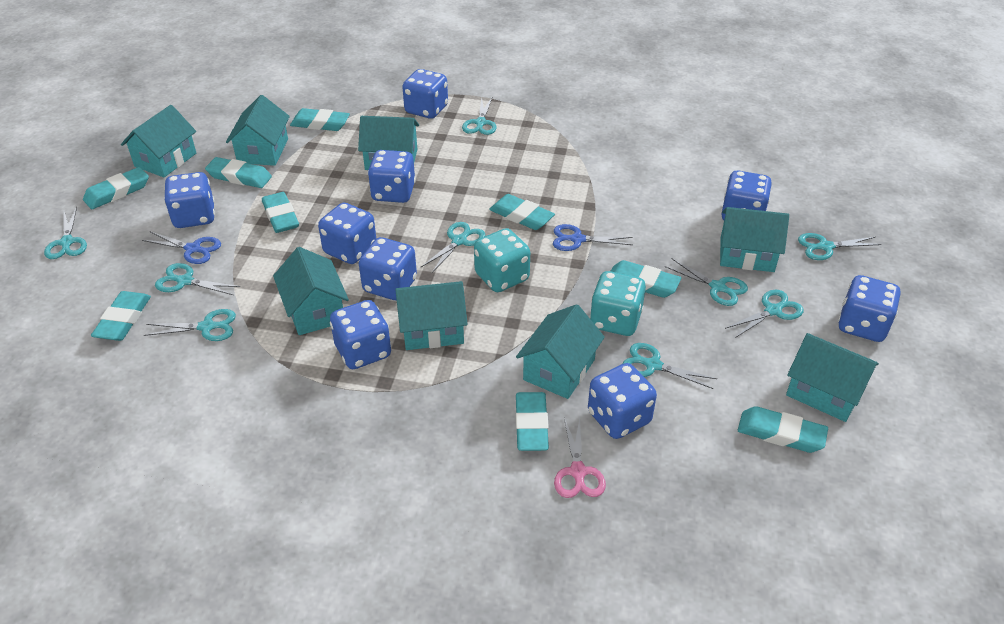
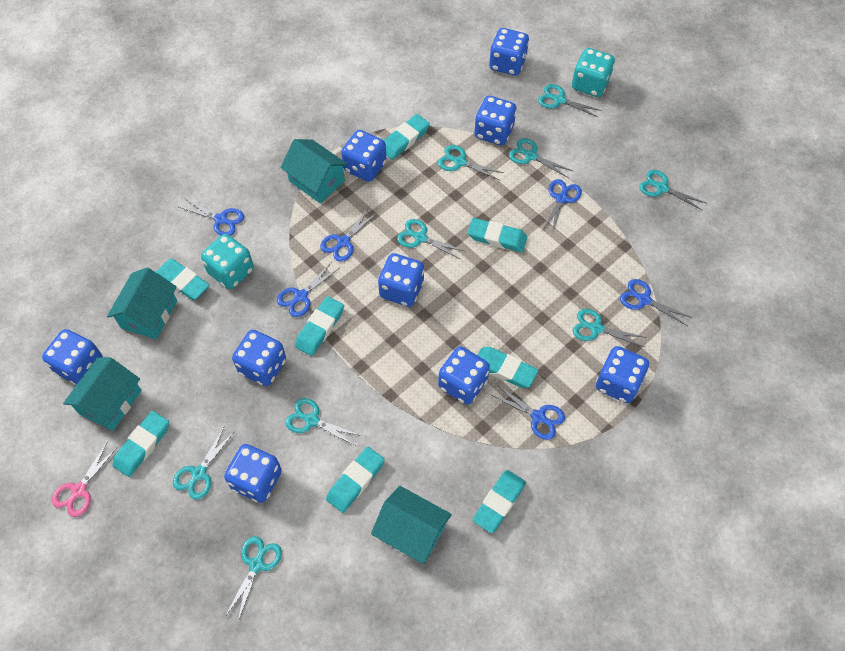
blue scissors: 2 -> 6
turquoise eraser: 9 -> 8
turquoise house: 8 -> 4

